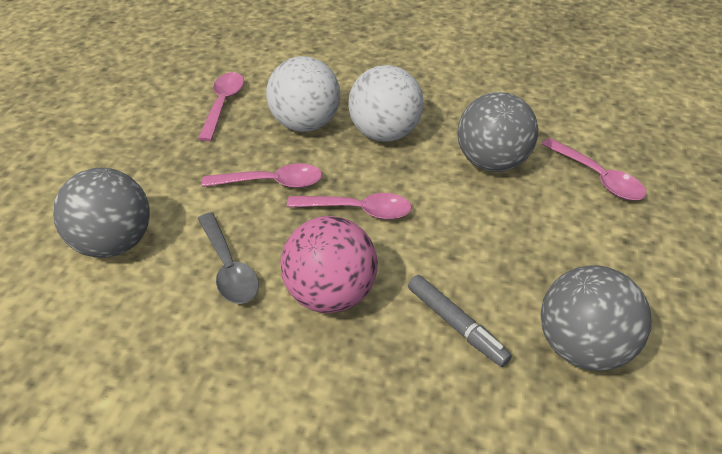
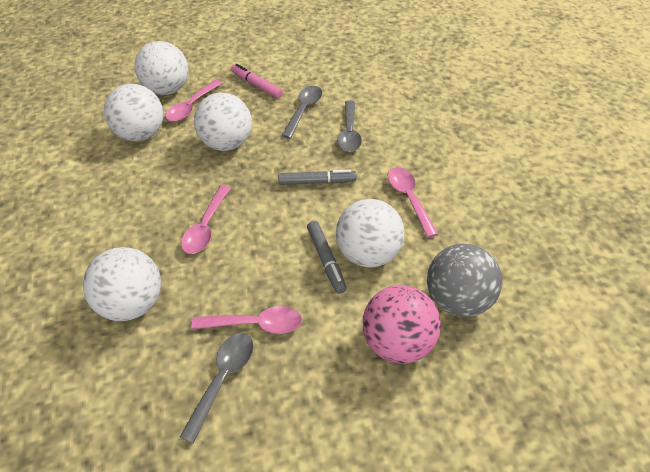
grey ball: 3 -> 1
grey marker: 1 -> 2
grey spoon: 1 -> 3
pink marker: 0 -> 1
white ball: 2 -> 5

